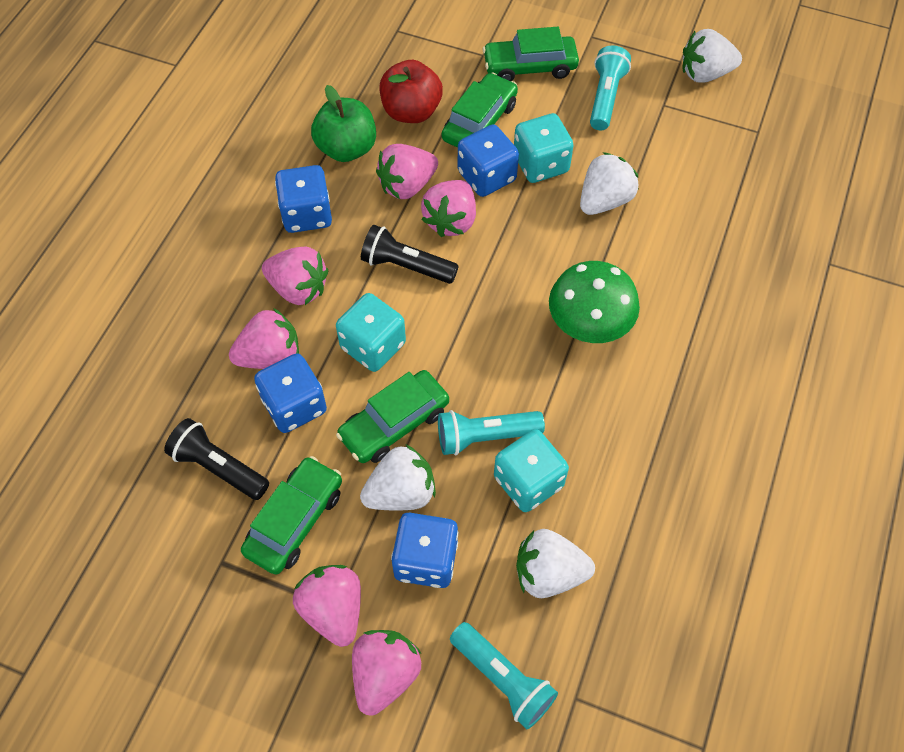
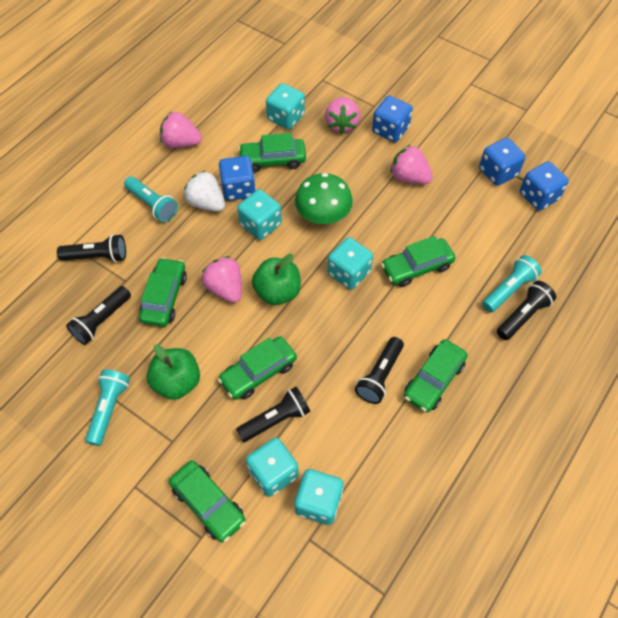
black flashlight: 2 -> 5
green apple: 1 -> 2
green car: 4 -> 6
pink strawberry: 6 -> 4
red apple: 1 -> 0
turquoise dice: 3 -> 5
white strawberry: 4 -> 1

